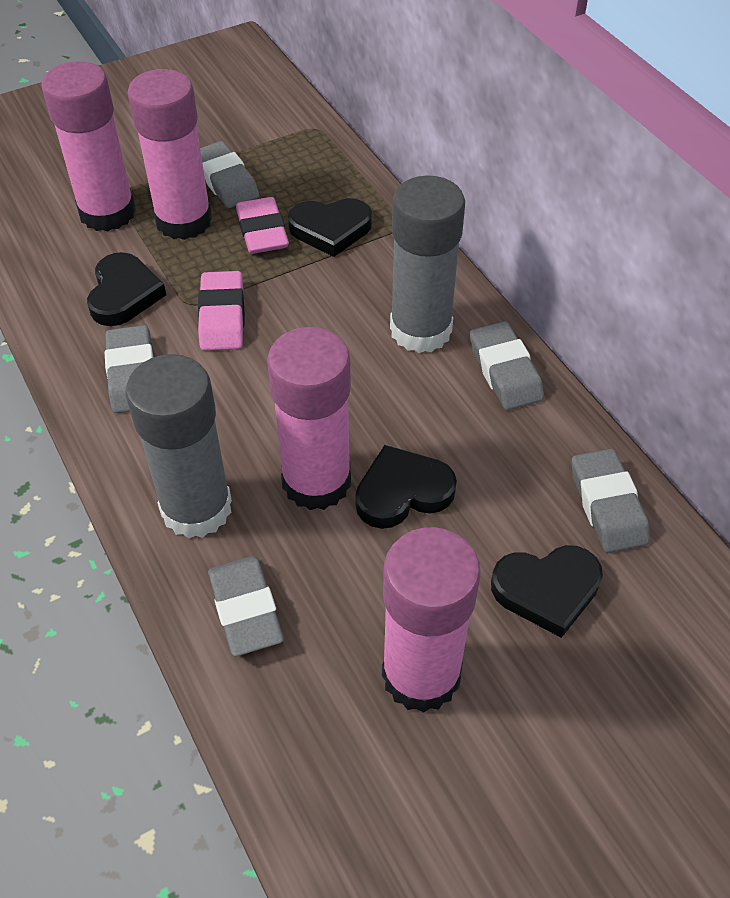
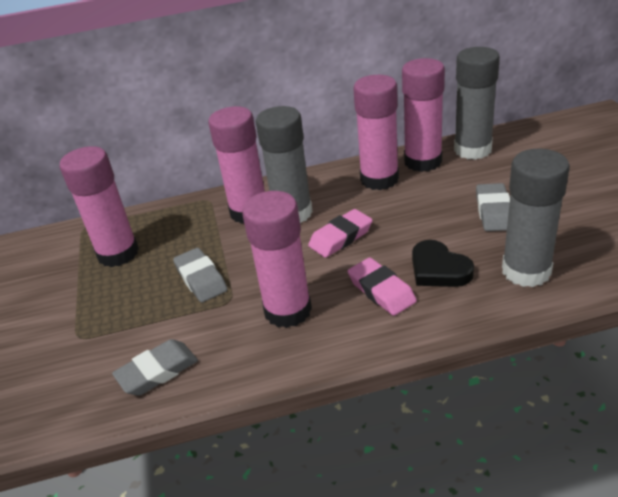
black heart: 4 -> 1
grey eraser: 5 -> 3
grey glue stick: 2 -> 3
pink glue stick: 4 -> 5

